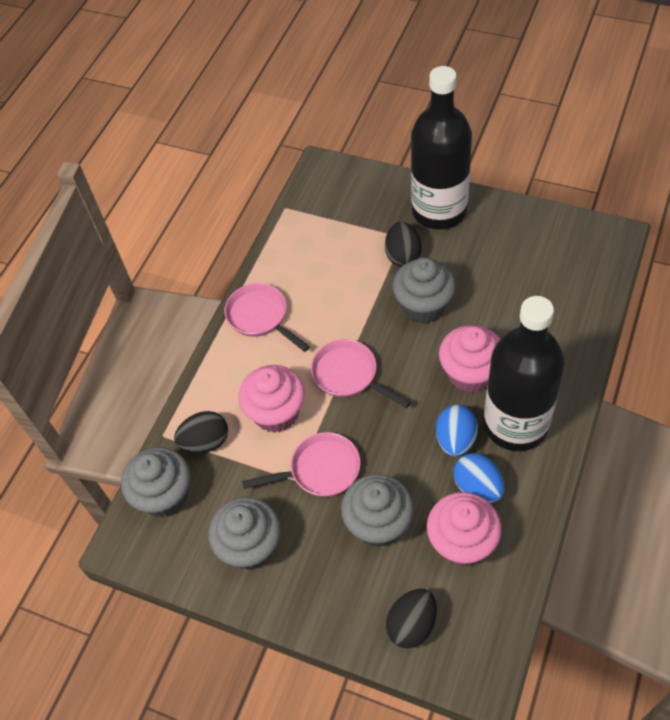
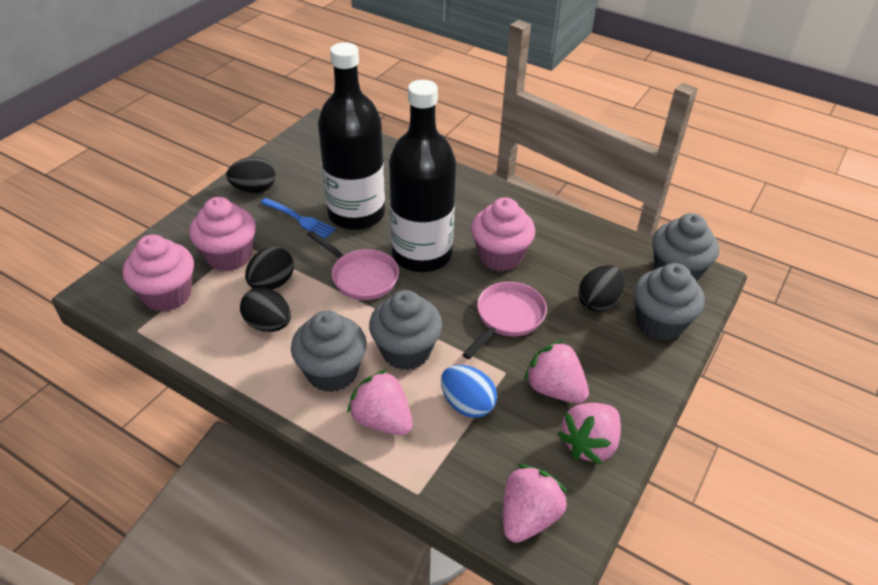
black egg: 3 -> 4
blue egg: 2 -> 1
blue fork: 0 -> 1
pink pan: 3 -> 2
pink strawberry: 0 -> 4

